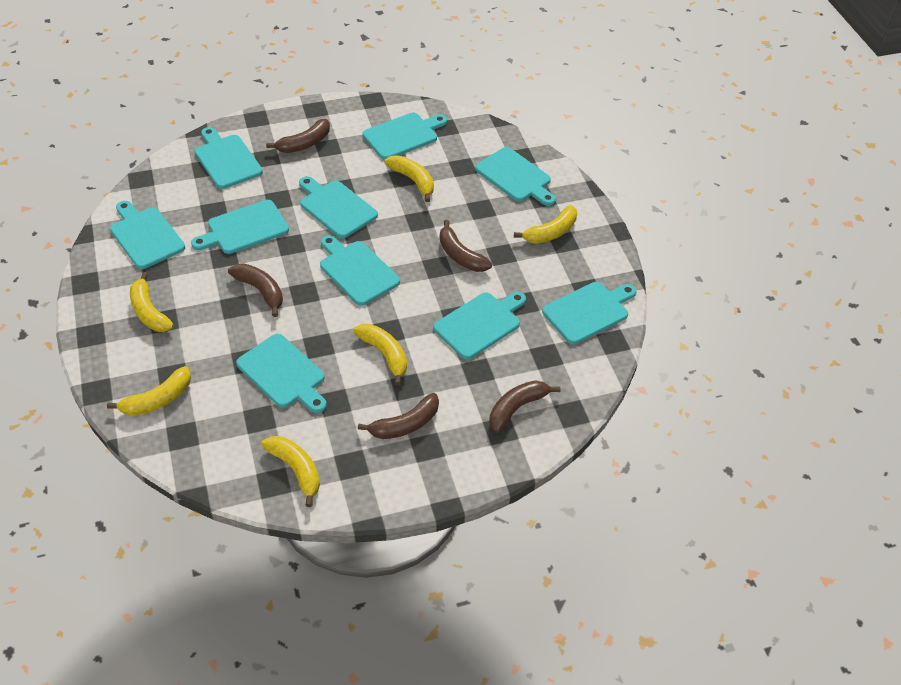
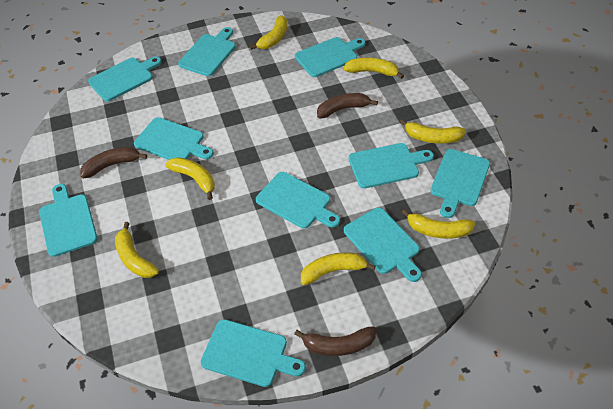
brown banana: 5 -> 3
yellow banana: 6 -> 7

